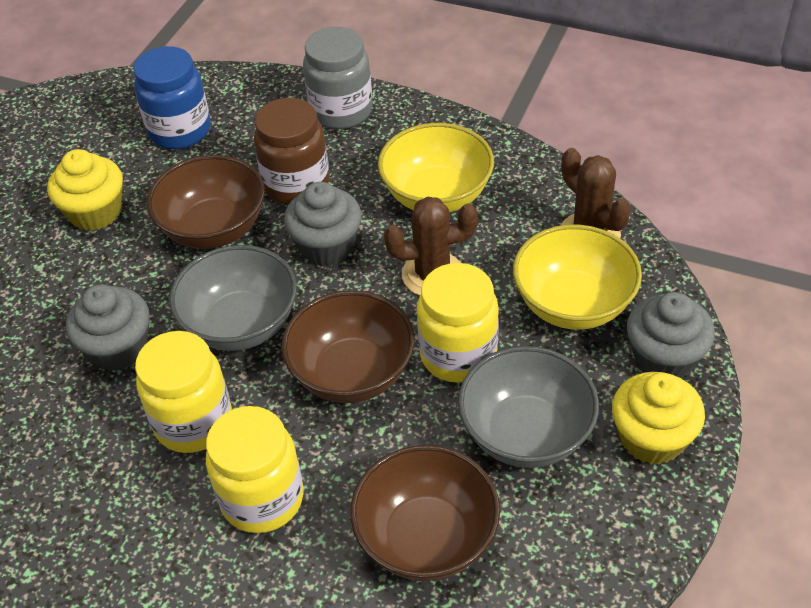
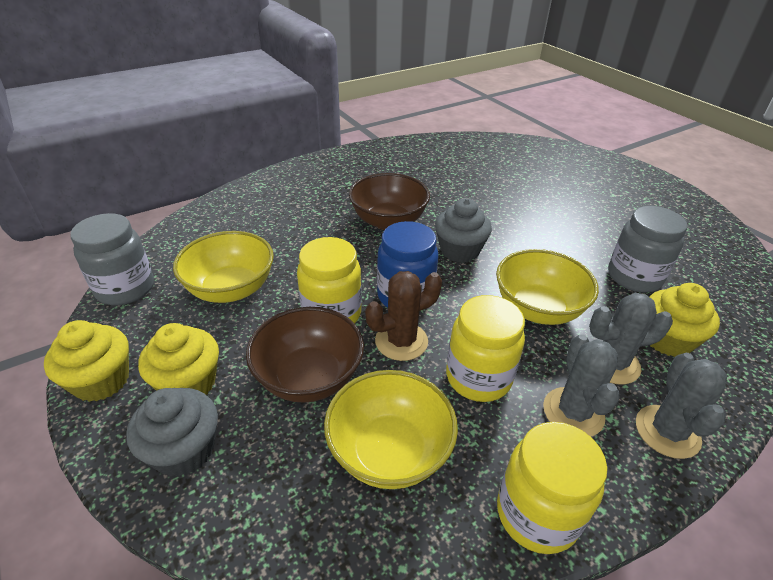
brown bowl: 3 -> 2
brown cactus: 2 -> 1
brown jar: 1 -> 0
grey bowl: 2 -> 0
grey cactus: 0 -> 3
grey cupcake: 3 -> 2
grey jar: 1 -> 2
yellow bowl: 2 -> 3
yellow cupcake: 2 -> 3

